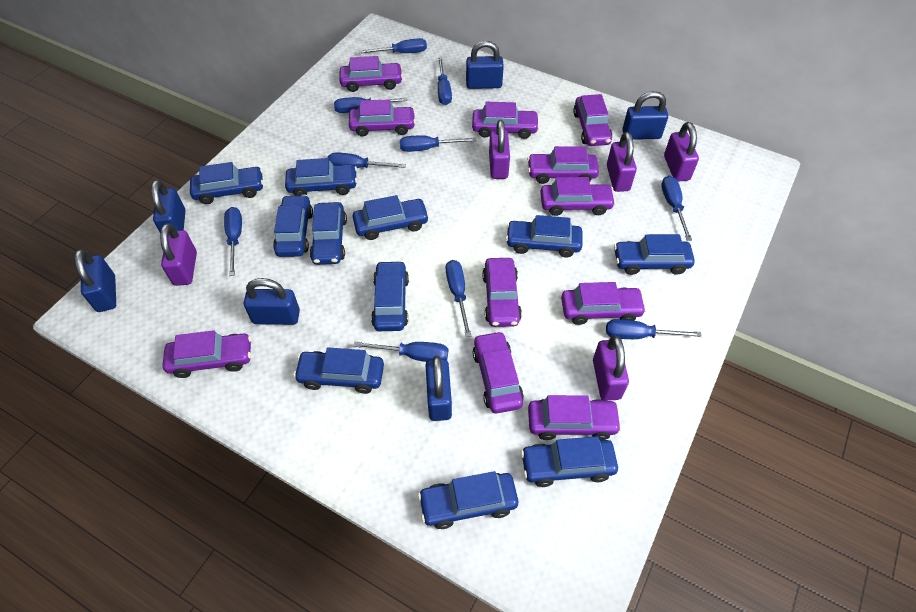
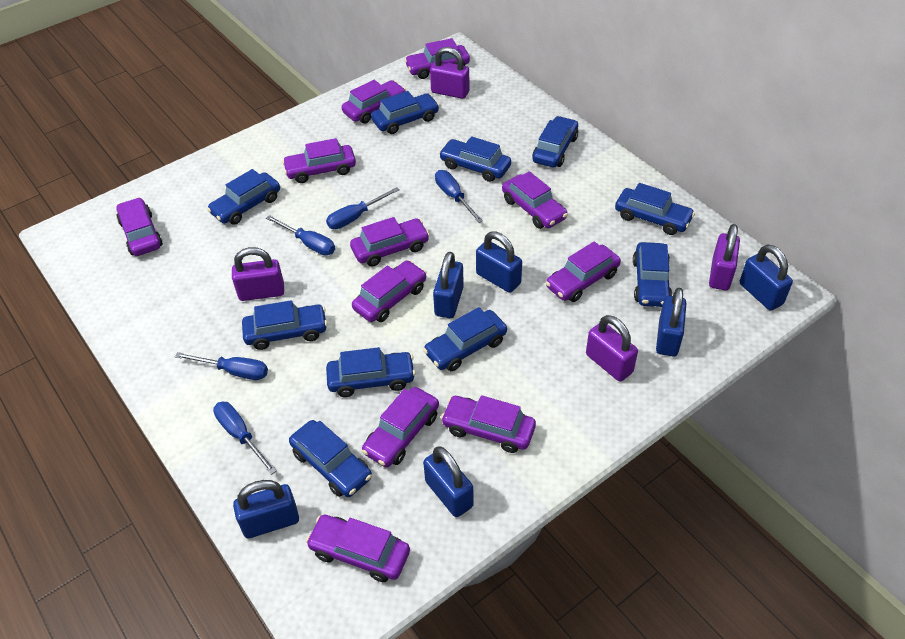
blue car: 11 -> 10
blue screwdriver: 10 -> 5
purple padlock: 5 -> 4

